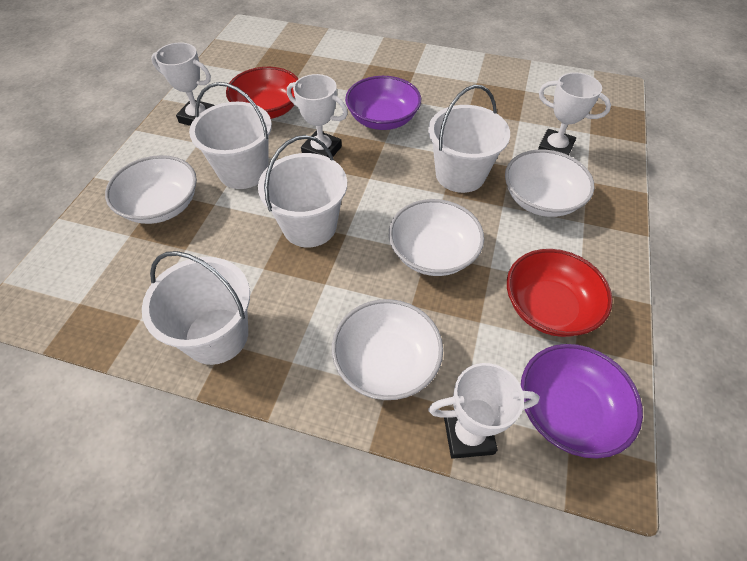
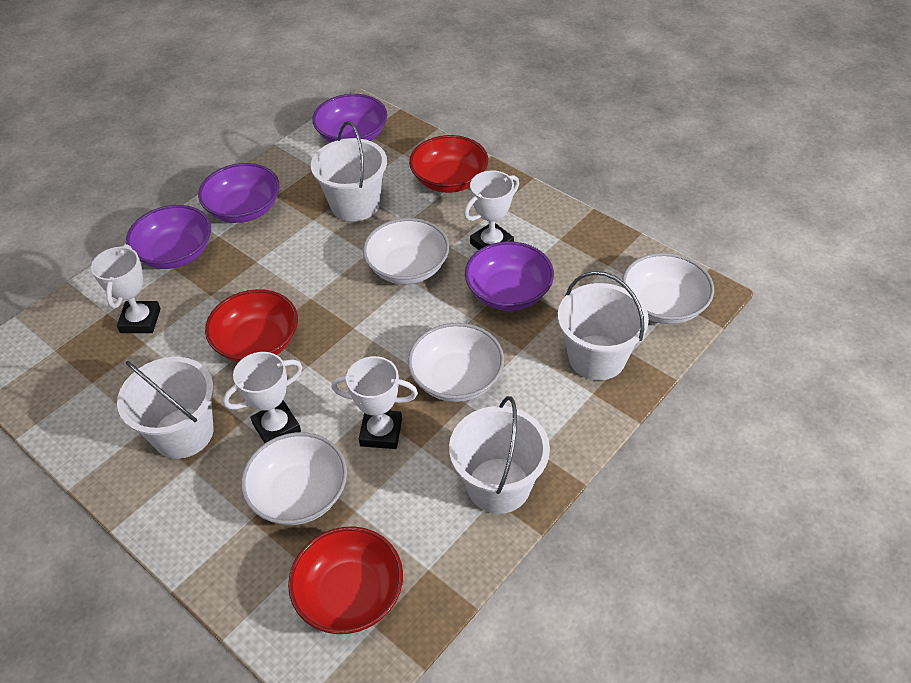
purple bowl: 2 -> 4
red bowl: 2 -> 3

